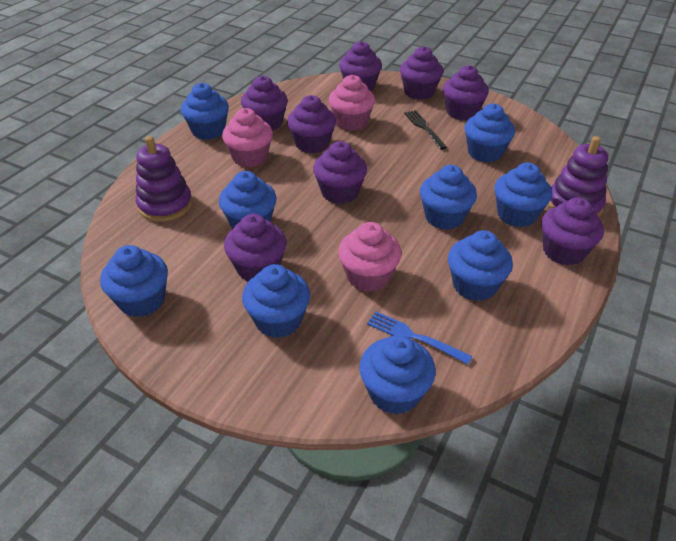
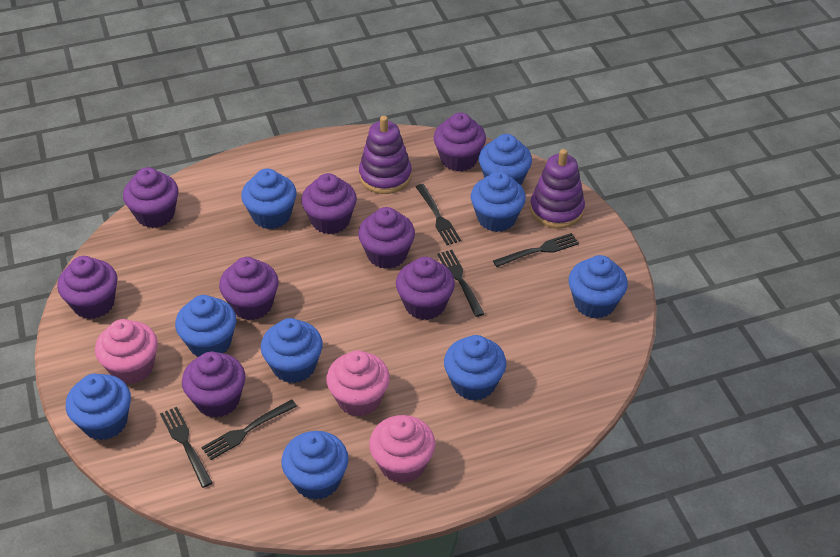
black fork: 1 -> 5
blue fork: 1 -> 0

